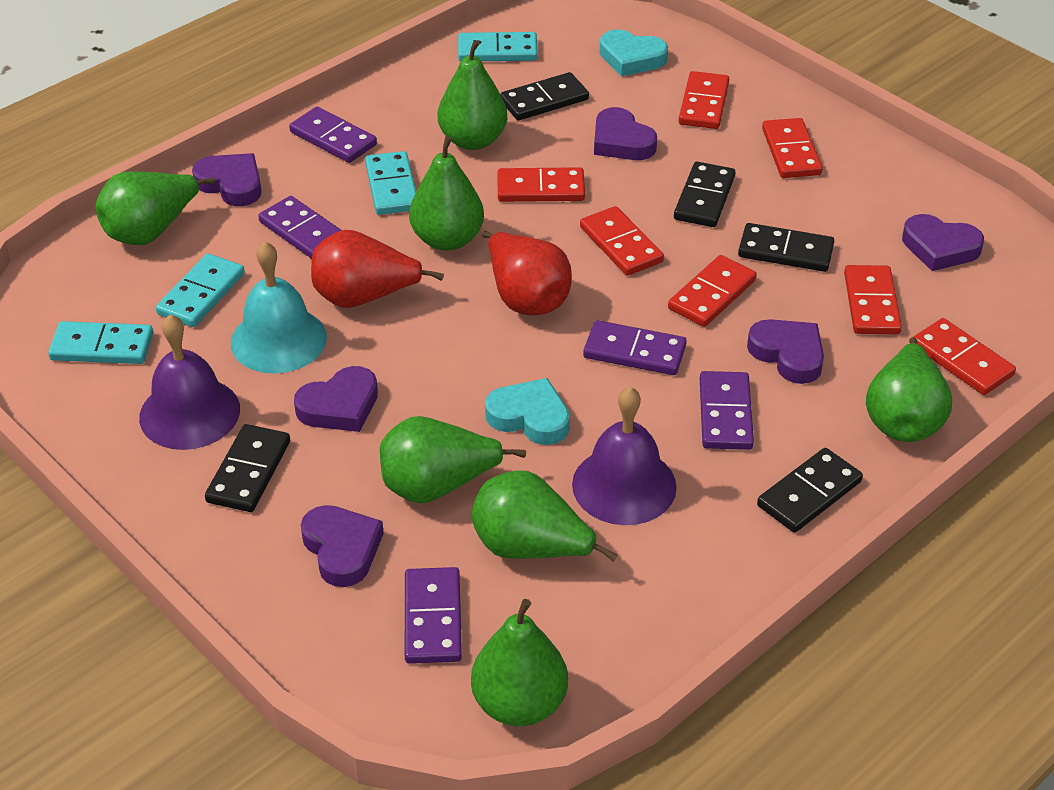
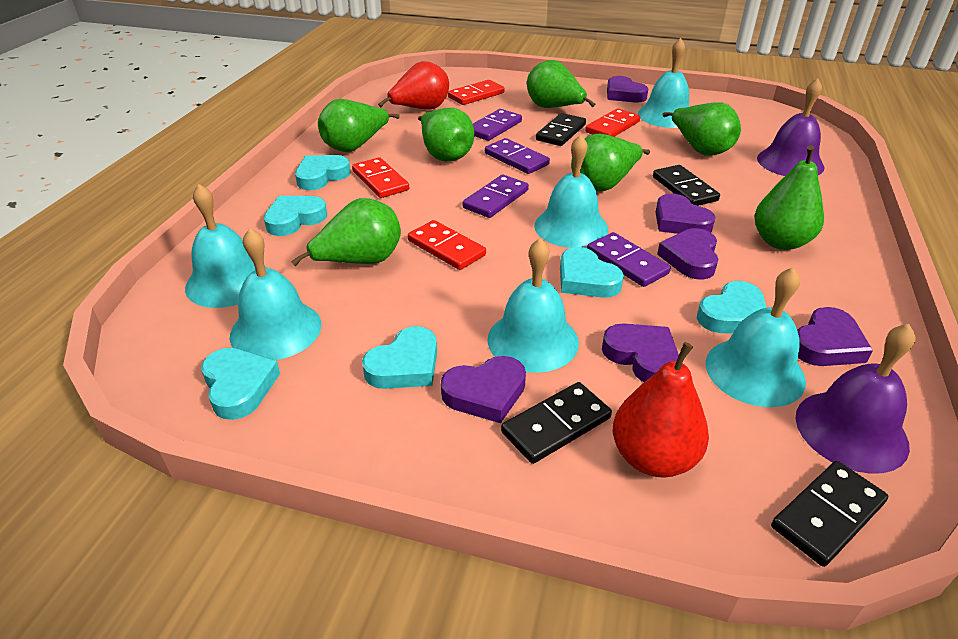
black domino: 5 -> 4
purple domino: 5 -> 4
red domino: 7 -> 4
turquoise bell: 1 -> 6
turquoise domino: 4 -> 0
turquoise heart: 2 -> 6

